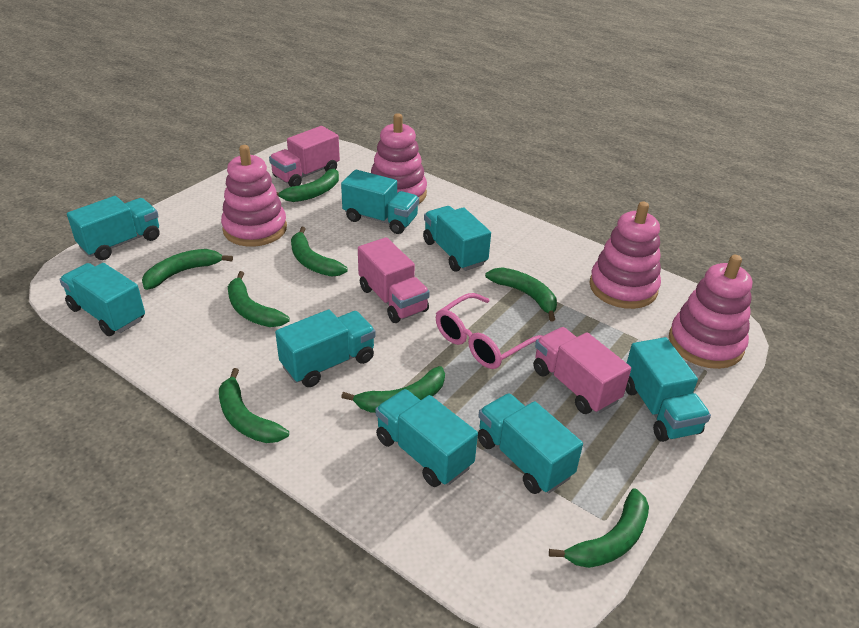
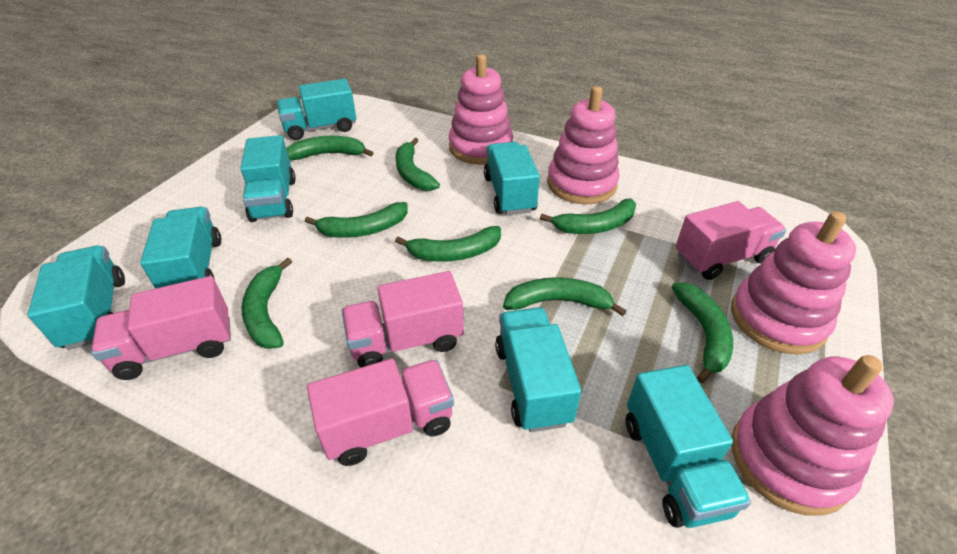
pink glasses: 1 -> 0
pink truck: 3 -> 4
turquoise truck: 8 -> 7

